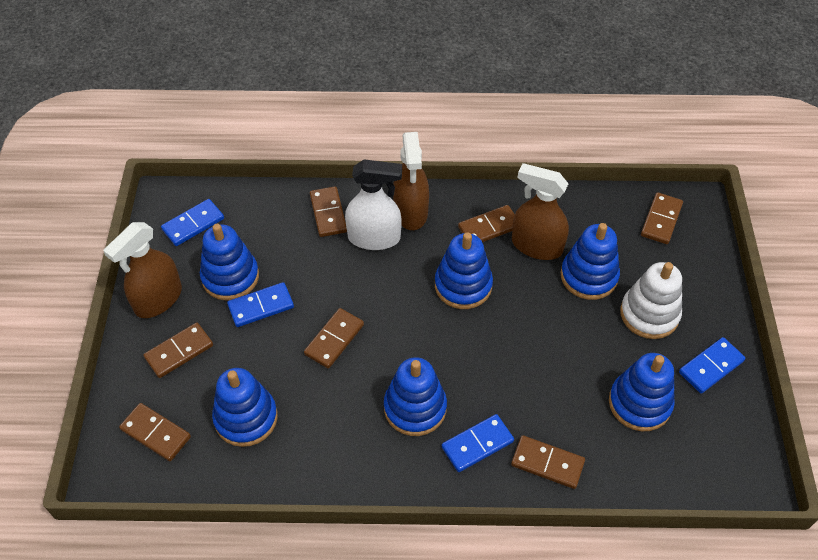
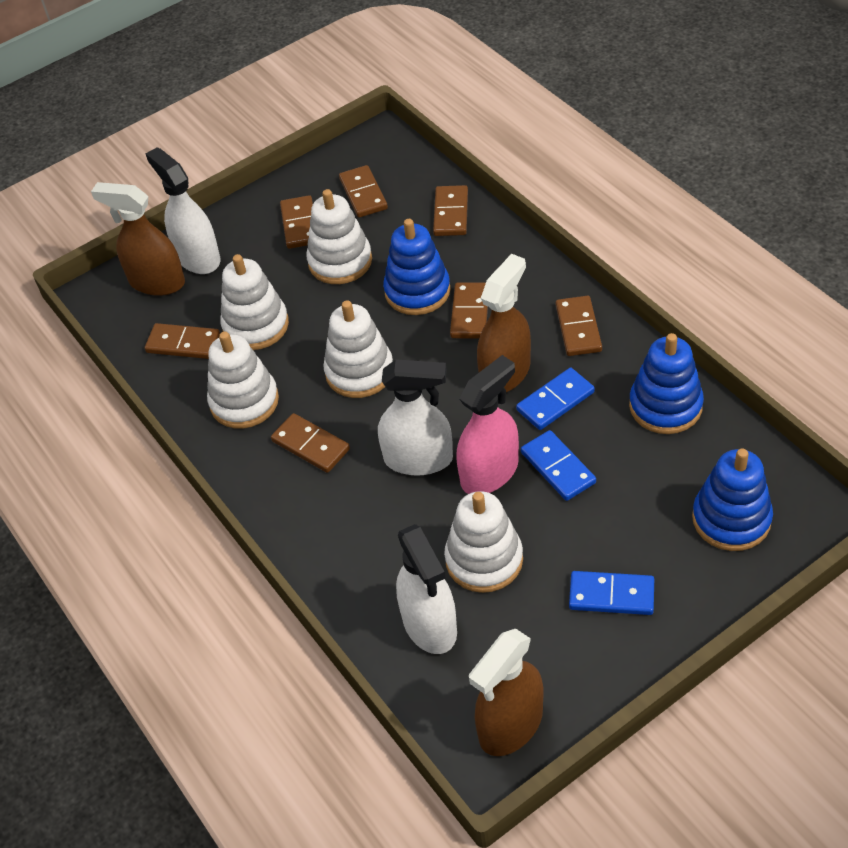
blue domino: 4 -> 3
blue stacking toy: 6 -> 3
pink spray bottle: 0 -> 1
white spray bottle: 1 -> 3
white stacking toy: 1 -> 5

